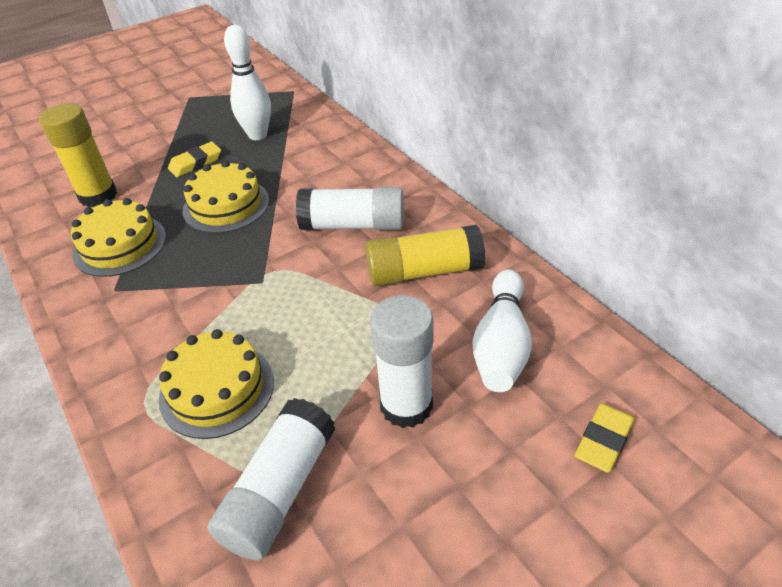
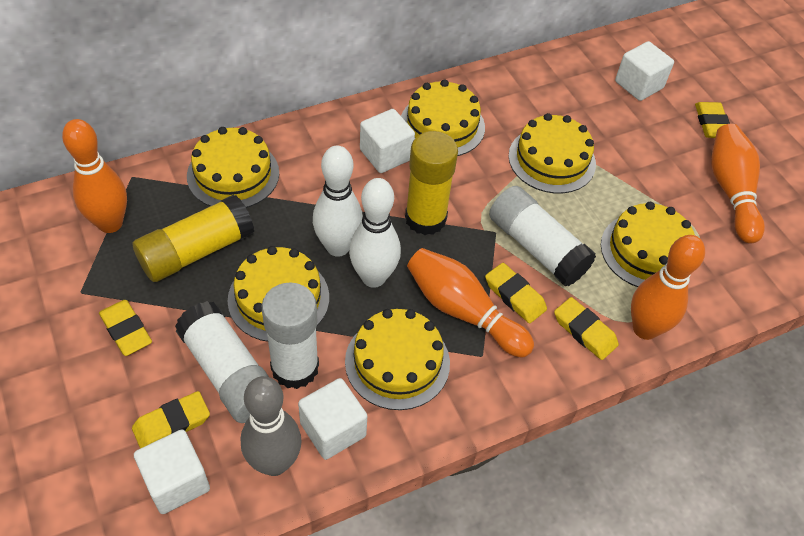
grey bowling pin: 0 -> 1
orange bowling pin: 0 -> 4
white cube: 0 -> 4
yellow cake: 3 -> 6
yellow eraser: 2 -> 5

